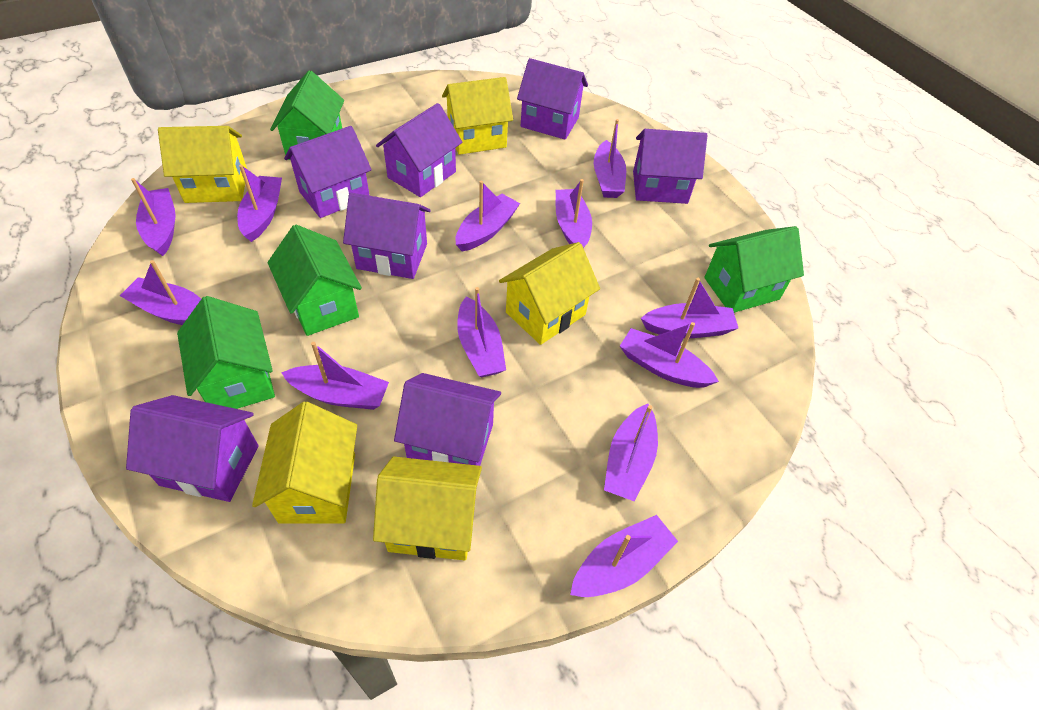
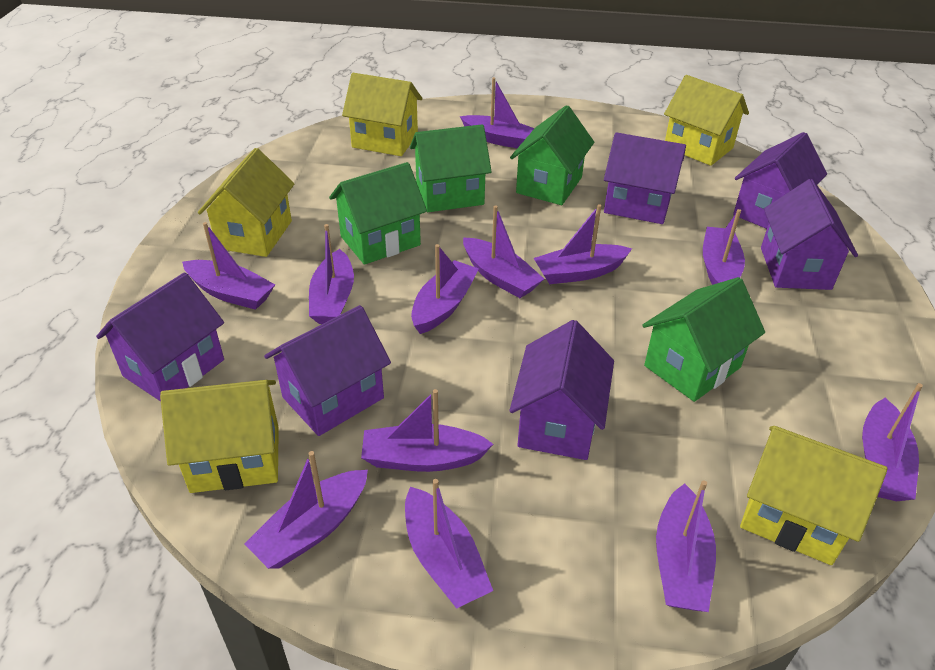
purple house: 7 -> 6

